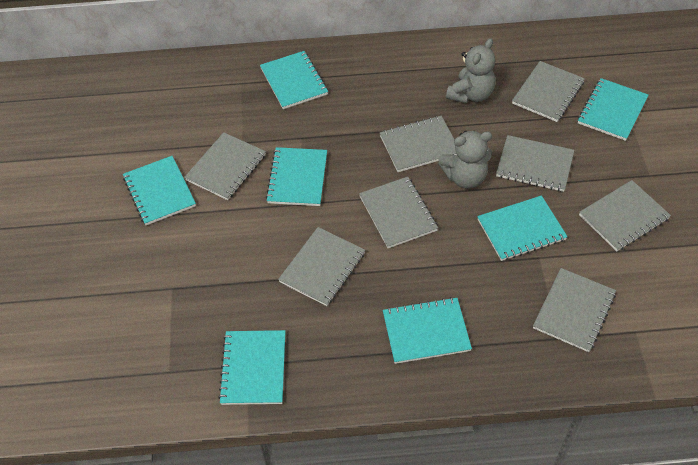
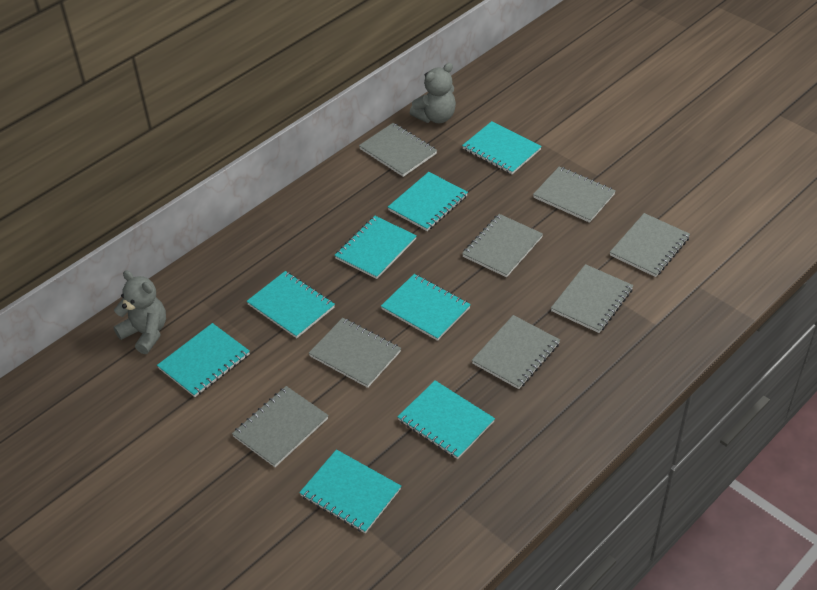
turquoise notebook: 7 -> 8

